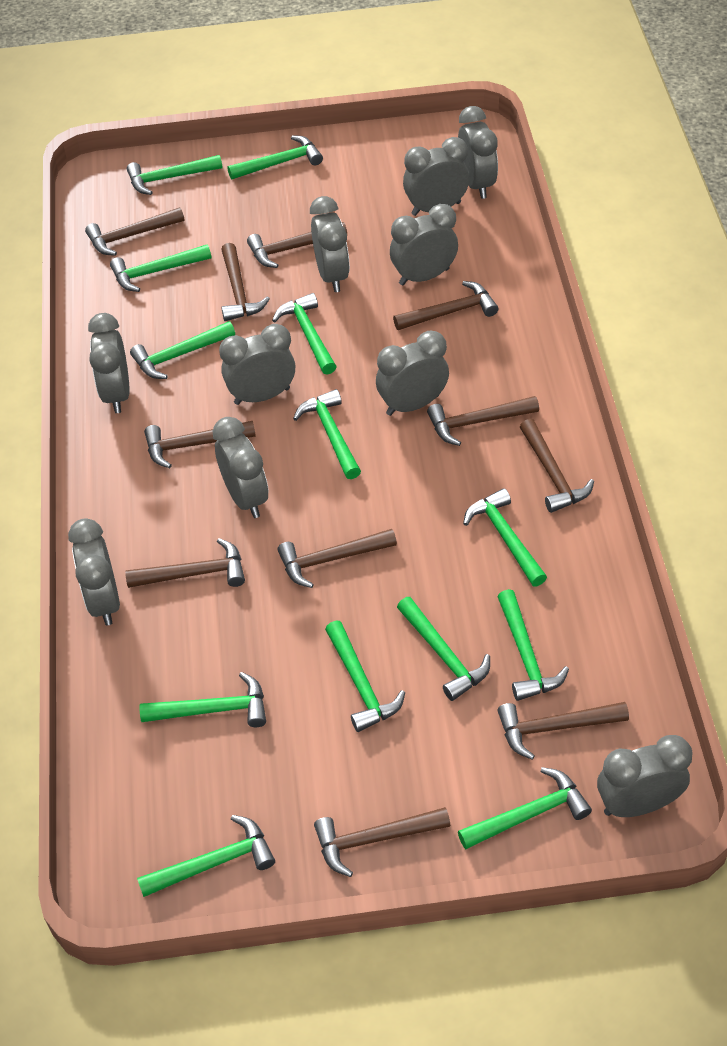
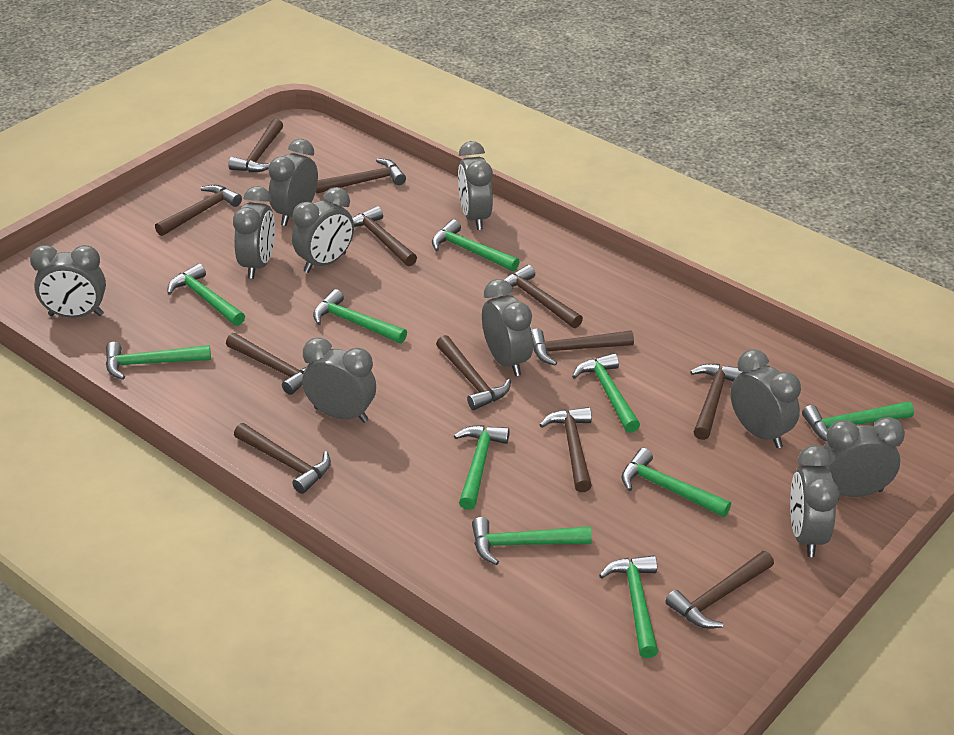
brown hammer: 11 -> 12
green hammer: 13 -> 10

